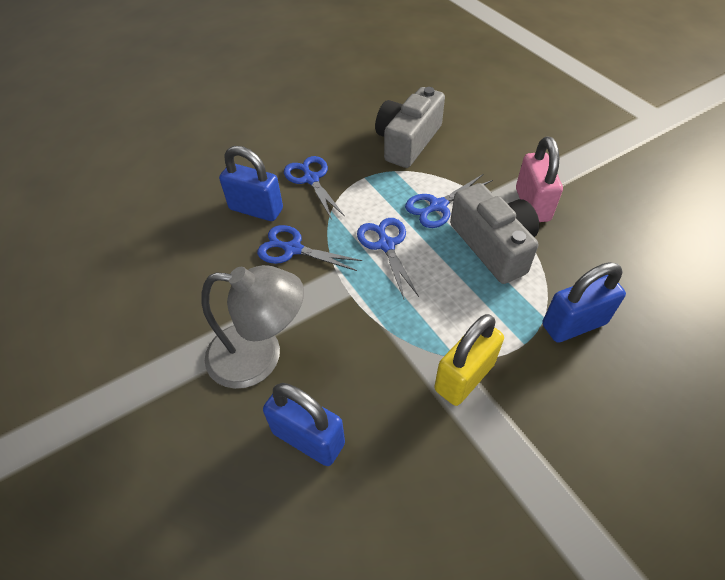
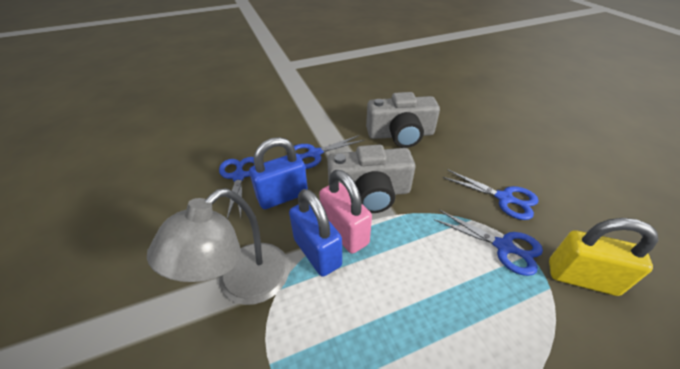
blue padlock: 3 -> 2

